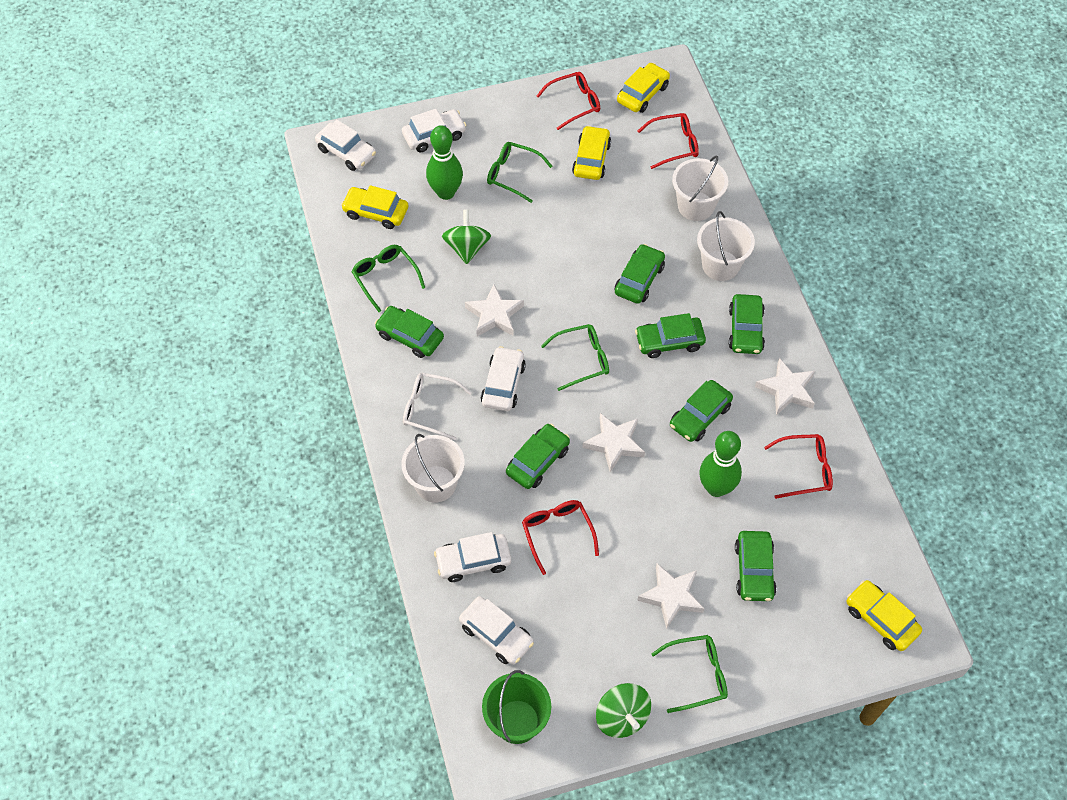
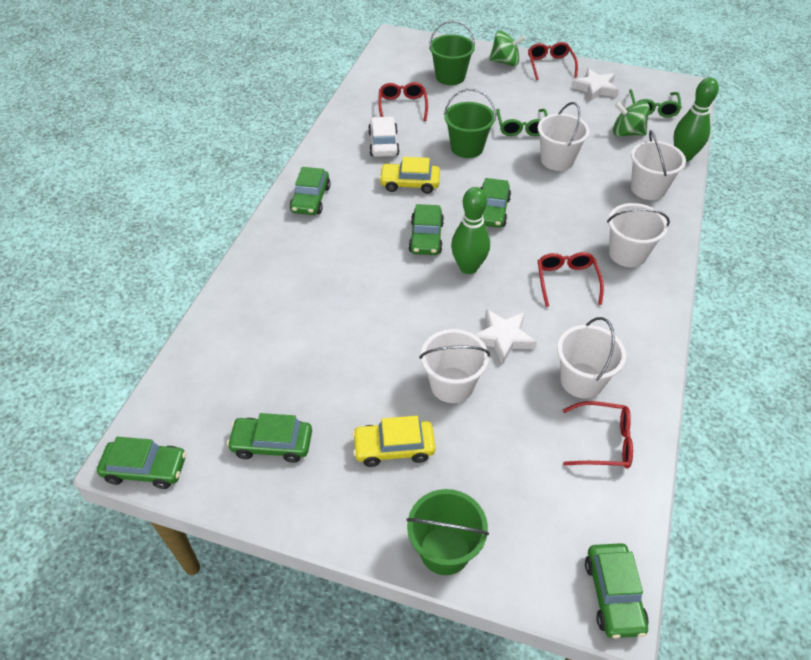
green bucket: 1 -> 3
green car: 7 -> 6
green glasses: 4 -> 2
white bucket: 3 -> 5
white car: 5 -> 1
white glasses: 1 -> 0
white star: 4 -> 2
yellow car: 4 -> 2

